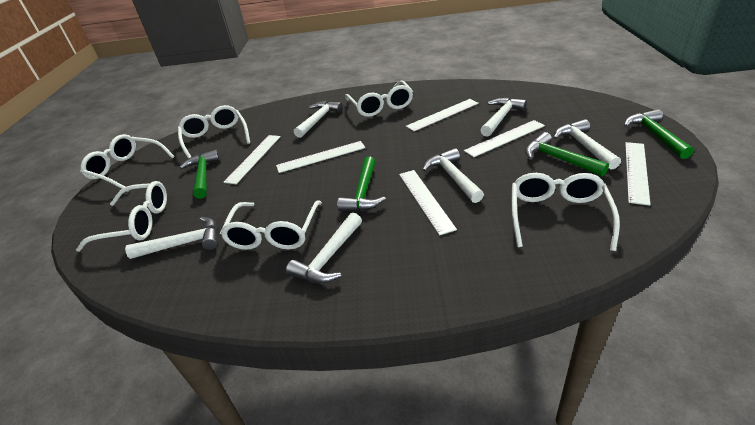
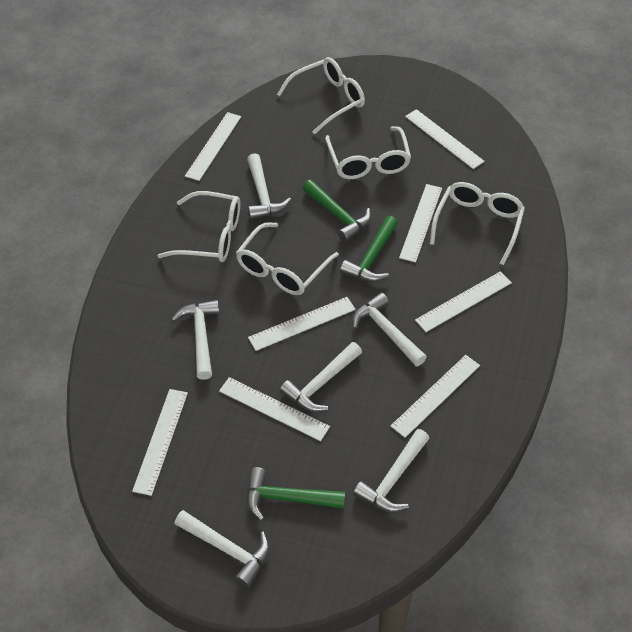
green hammer: 4 -> 3
white glasses: 6 -> 5
white ruler: 6 -> 8

